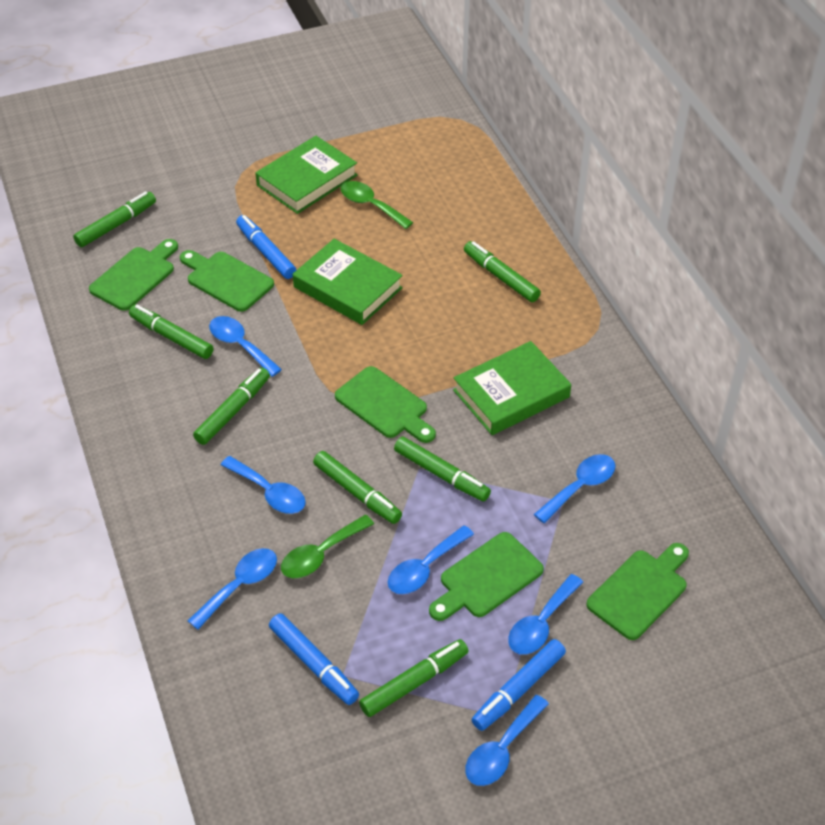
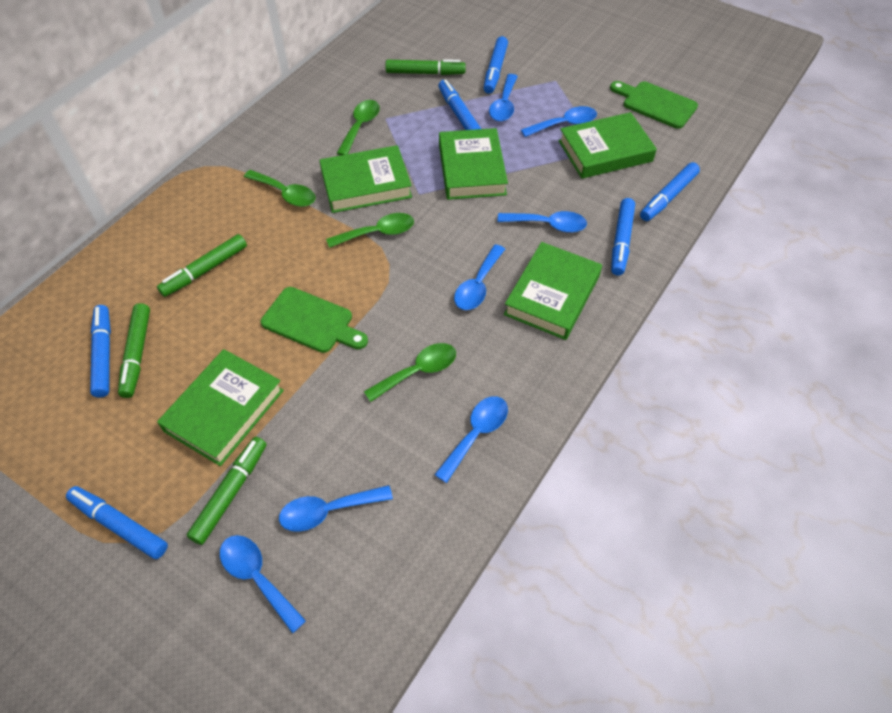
blue marker: 3 -> 6
green book: 3 -> 5
green cutting board: 5 -> 2
green marker: 7 -> 4
green spoon: 2 -> 4

